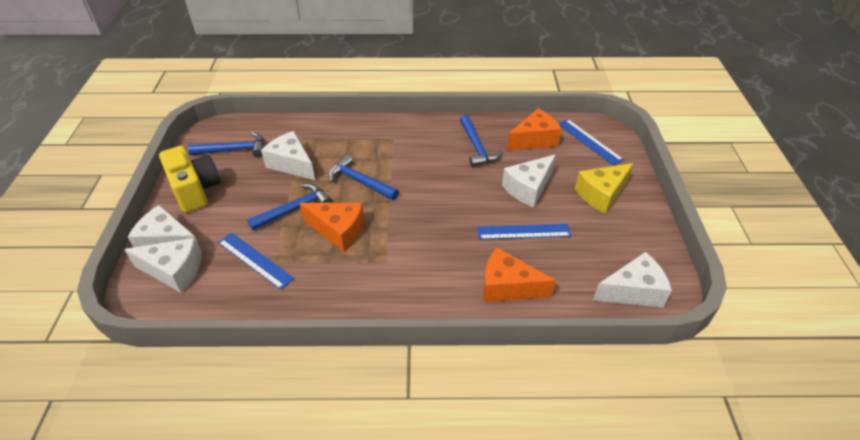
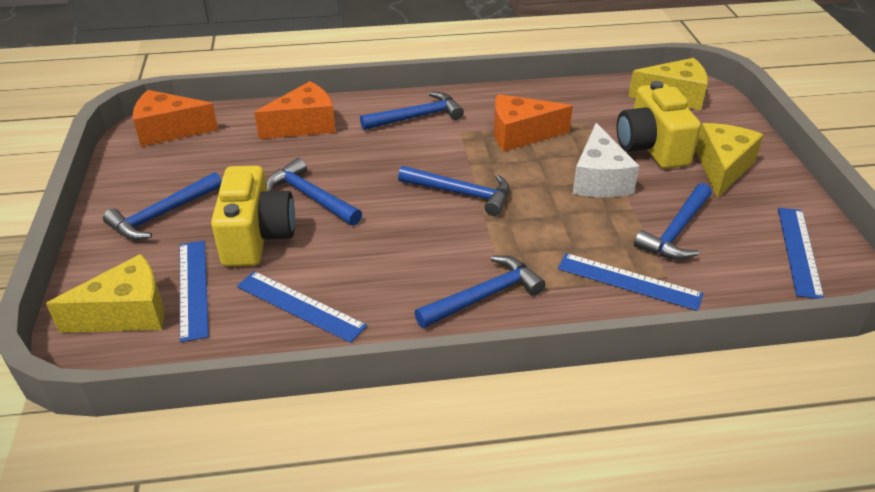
blue hammer: 4 -> 6
blue ruler: 3 -> 4
white cheese: 5 -> 1
yellow camera: 1 -> 2
yellow cheese: 1 -> 3

